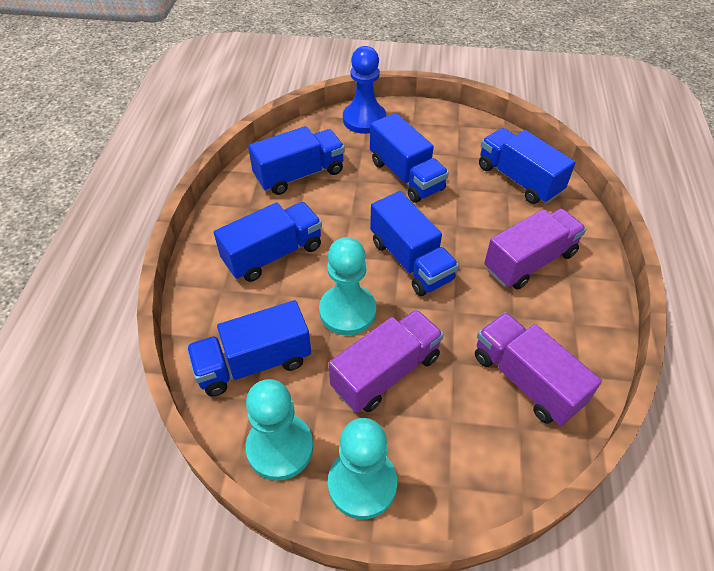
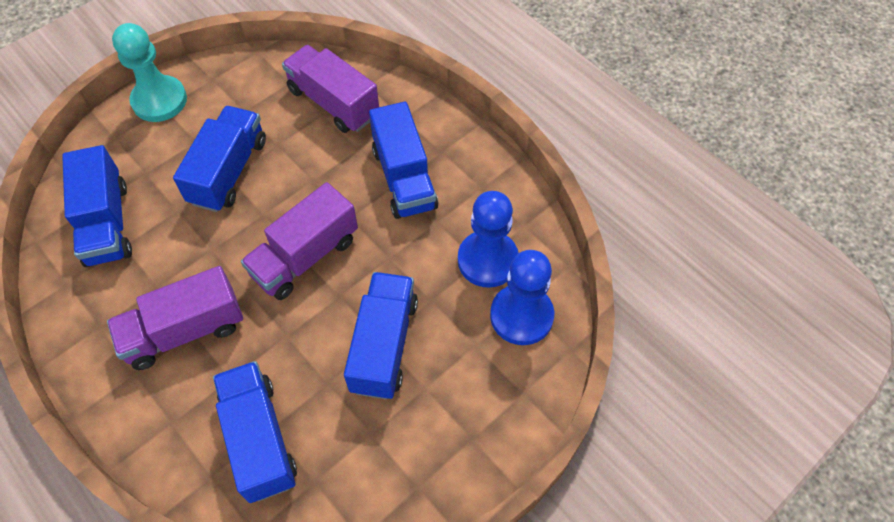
blue pawn: 1 -> 2
blue truck: 6 -> 5
turquoise pawn: 3 -> 1

